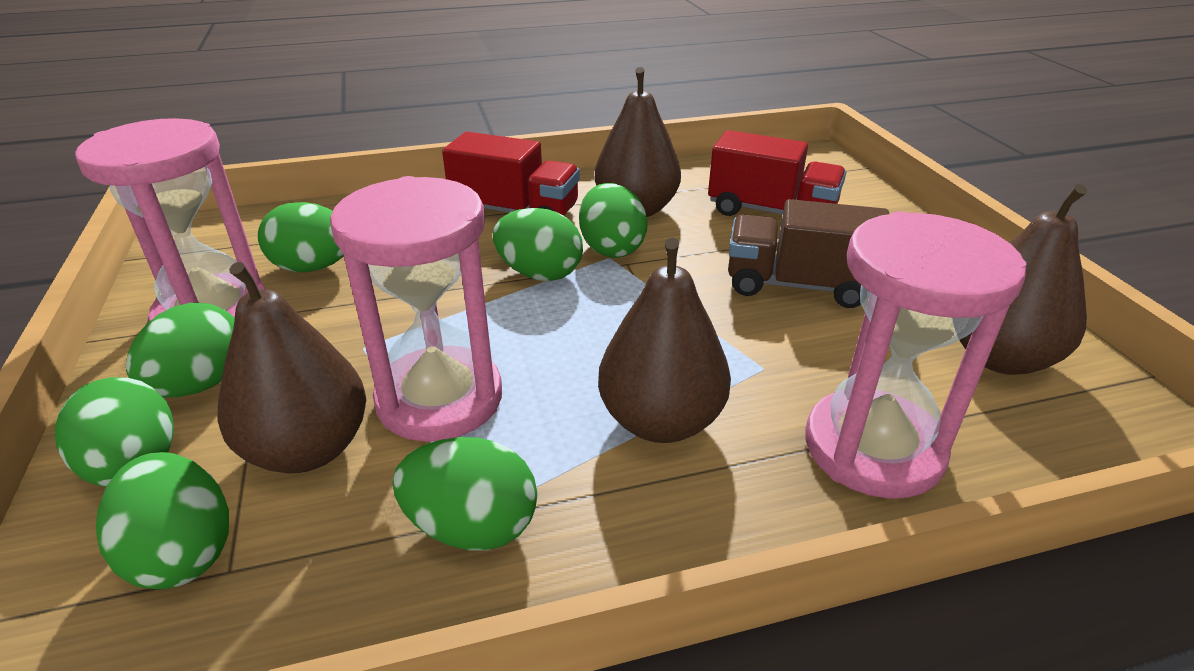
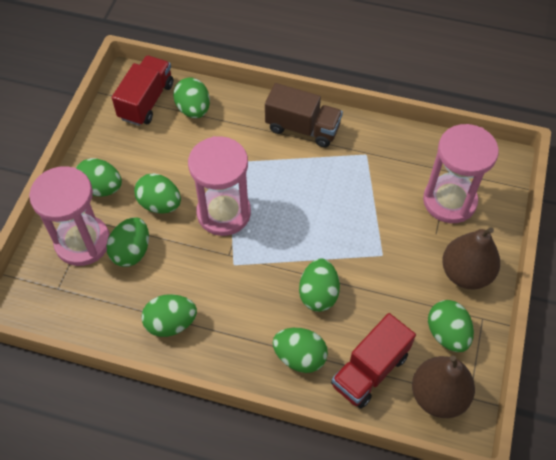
brown pear: 4 -> 2
green egg: 7 -> 8

